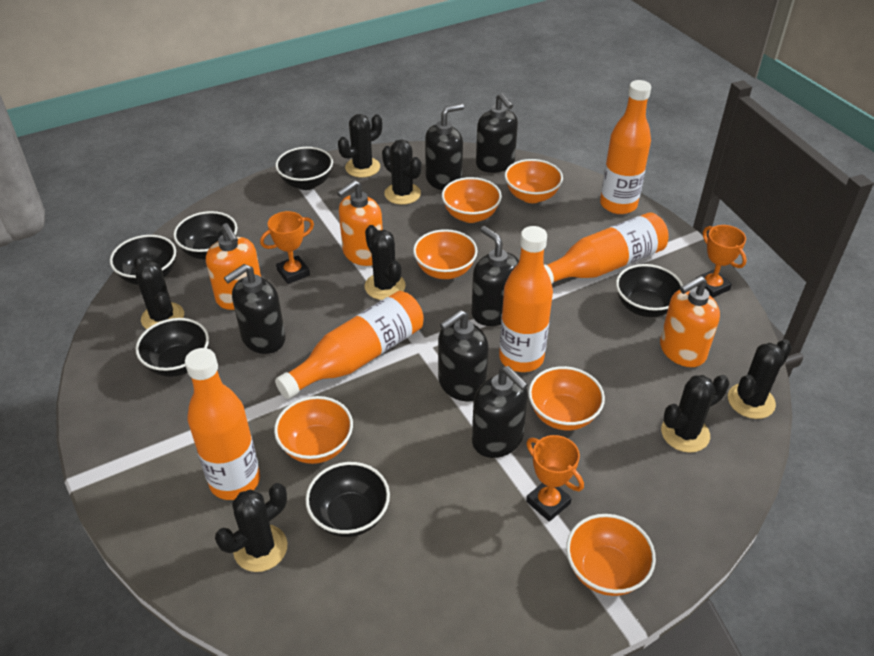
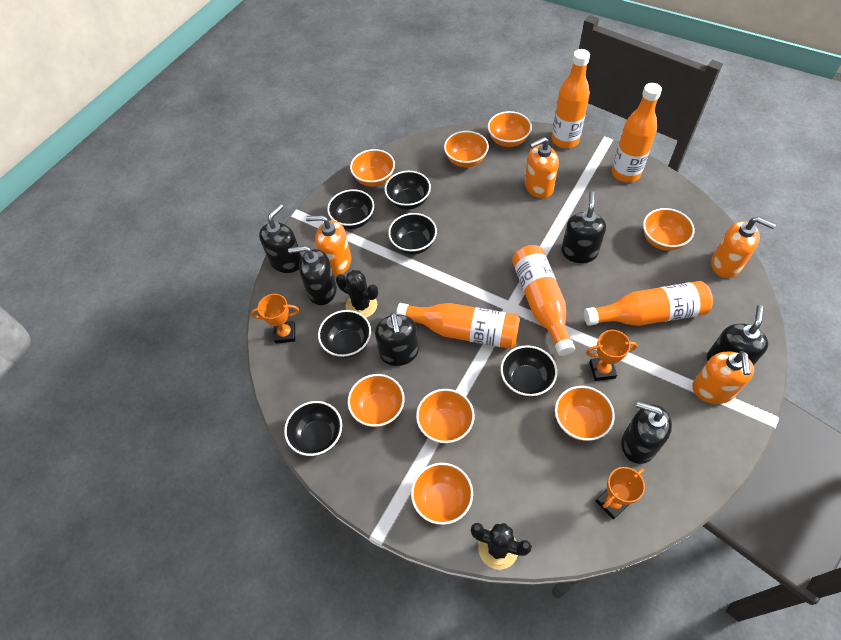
black cactus: 7 -> 2
orange bowl: 6 -> 8
orange soap dispenser: 3 -> 4

